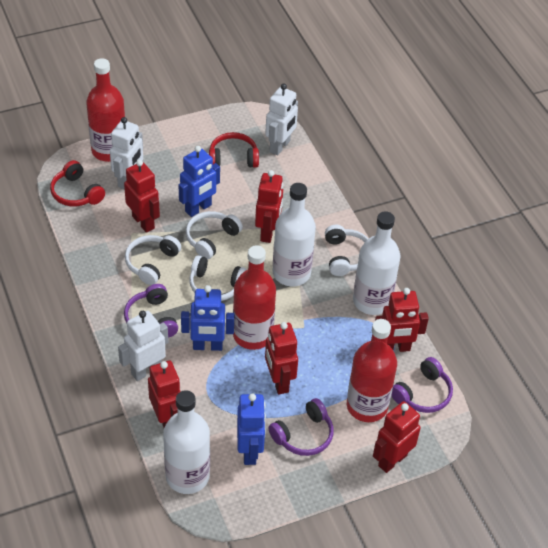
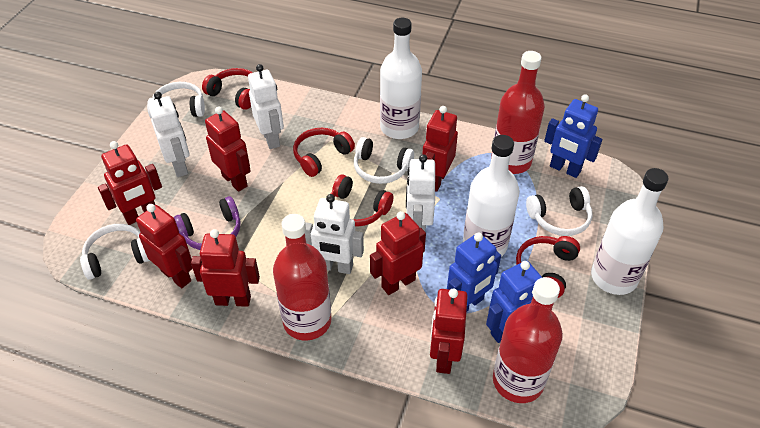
purple headphones: 3 -> 1
red headphones: 2 -> 4
red robot: 6 -> 7
white robot: 3 -> 4

